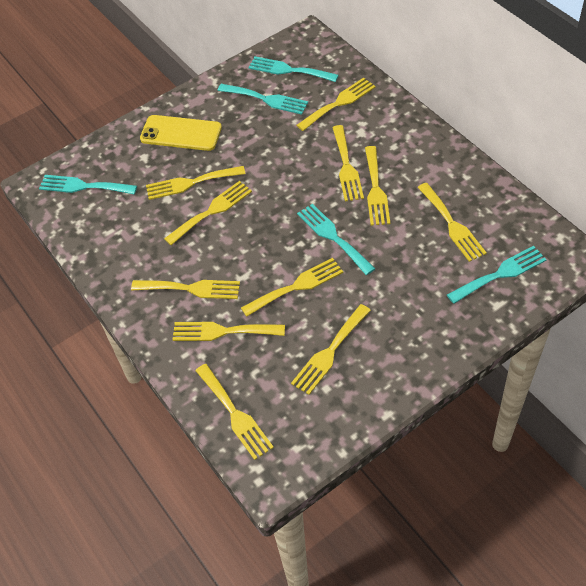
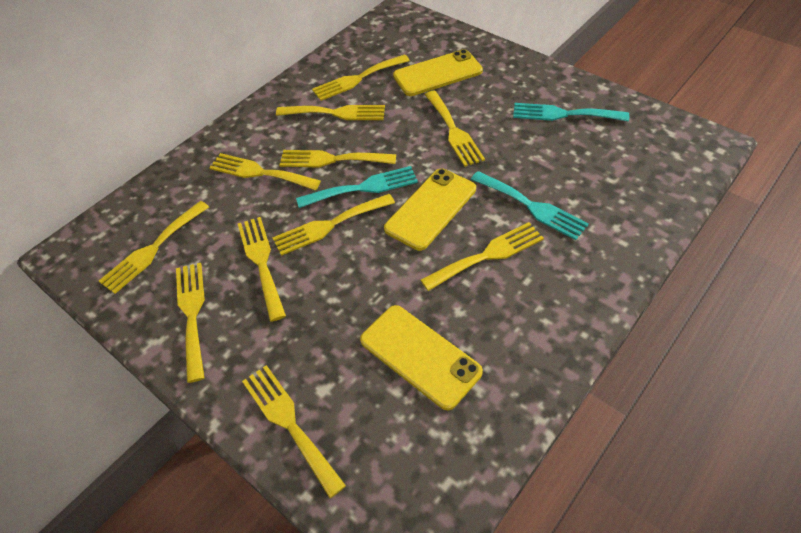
turquoise fork: 5 -> 3
yellow phone: 1 -> 3

